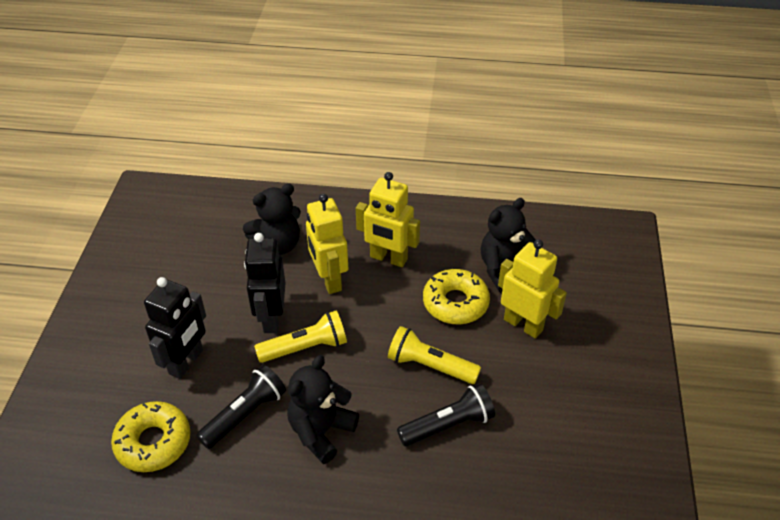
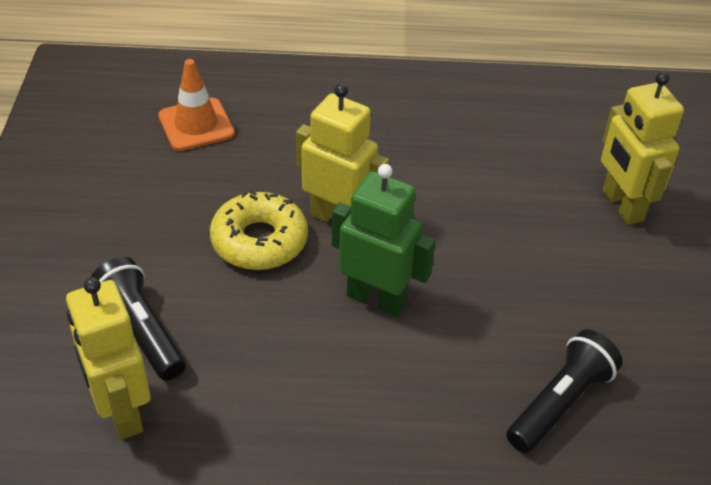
black robot: 2 -> 0
black teddy bear: 3 -> 0
green robot: 0 -> 1
orange traffic cone: 0 -> 1
yellow donut: 2 -> 1
yellow flashlight: 2 -> 0

